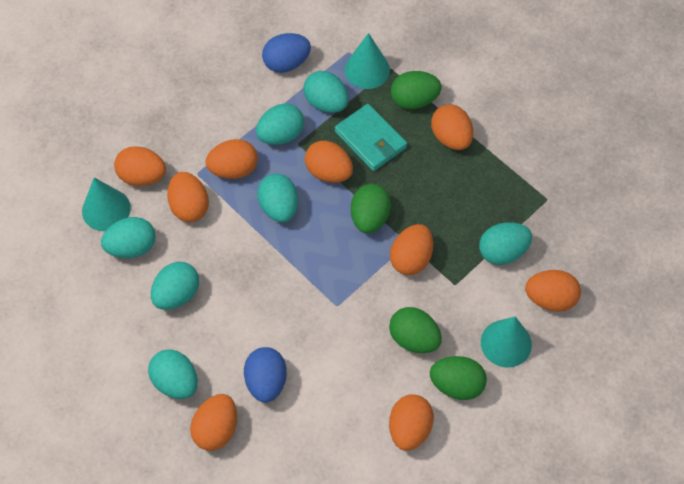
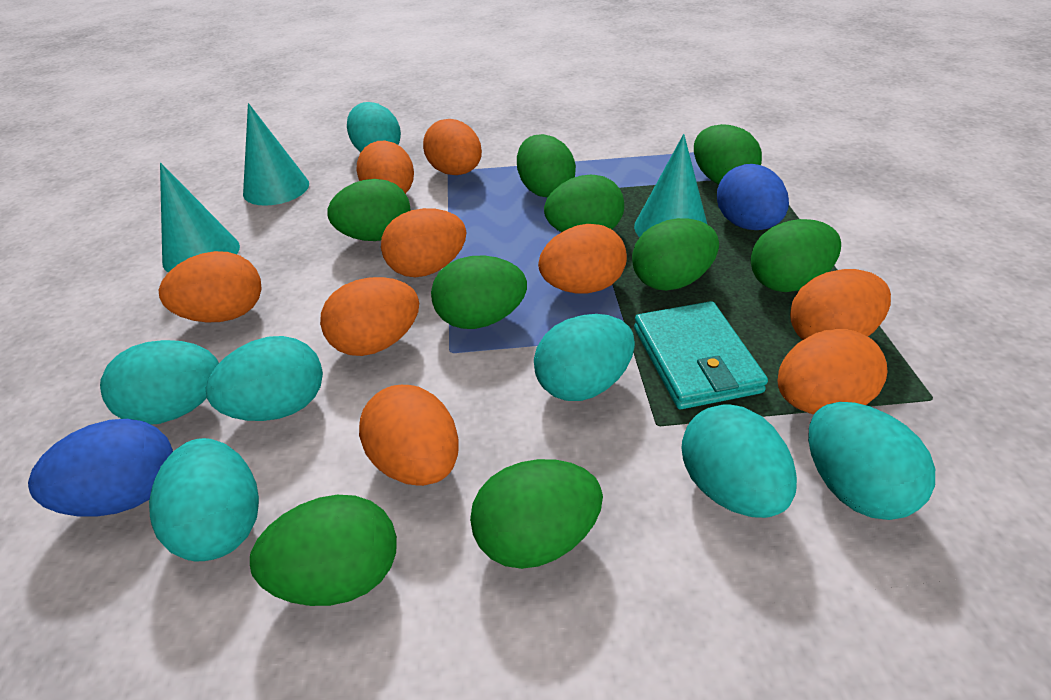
green egg: 4 -> 9

